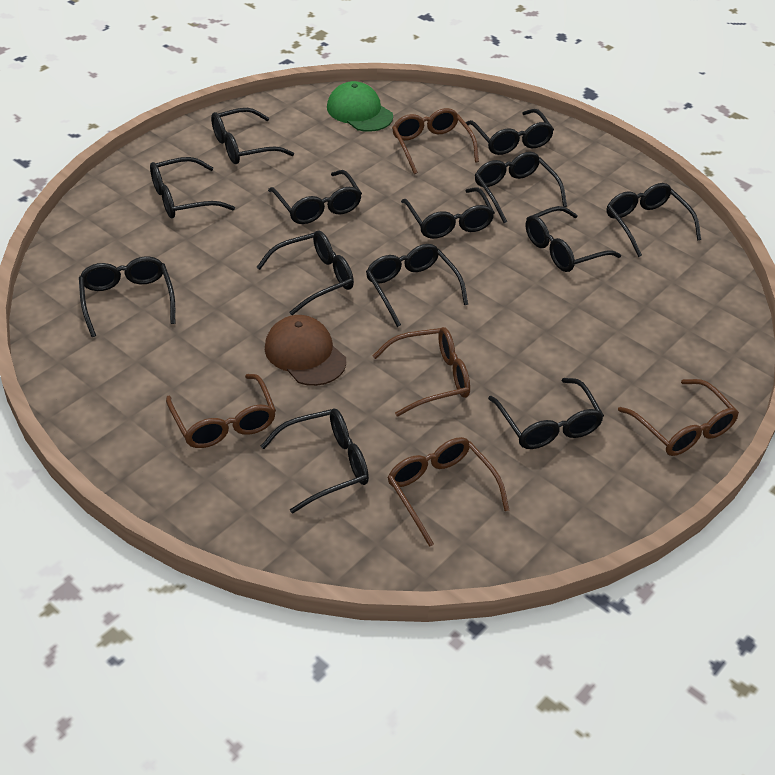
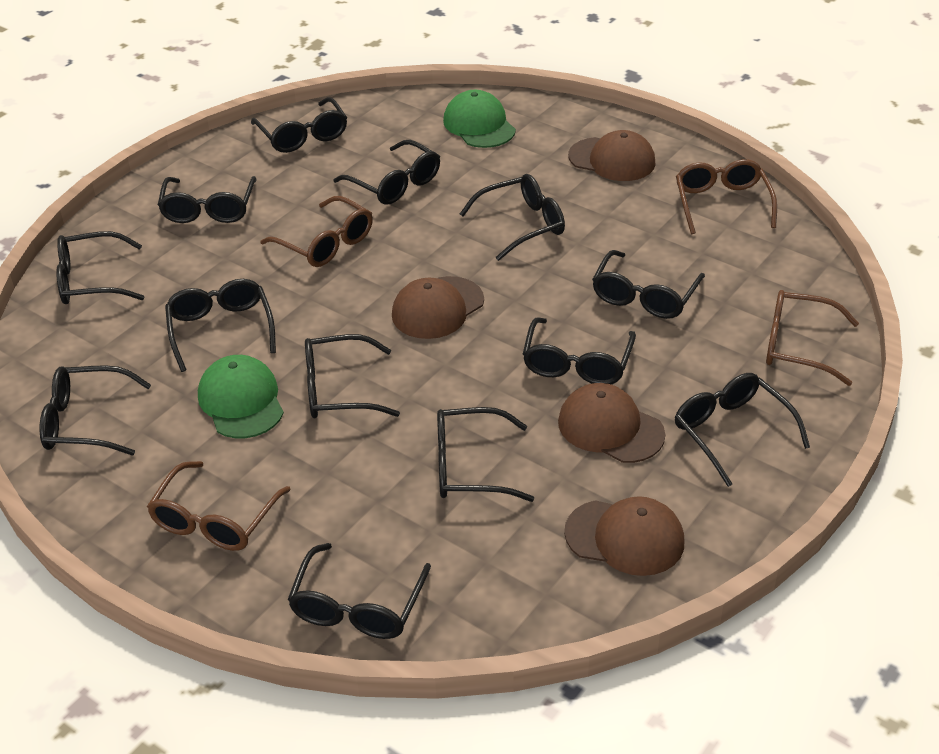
brown cap: 1 -> 4
brown glasses: 5 -> 4
green cap: 1 -> 2

